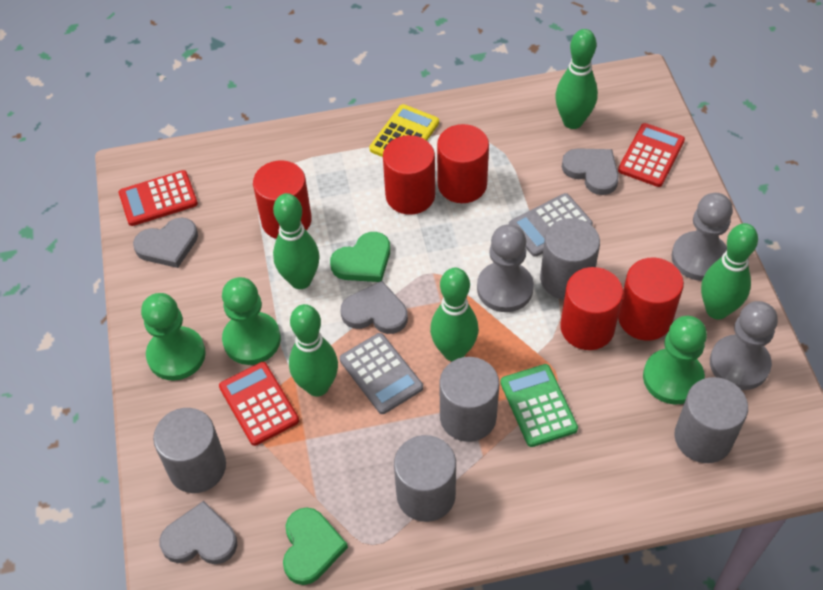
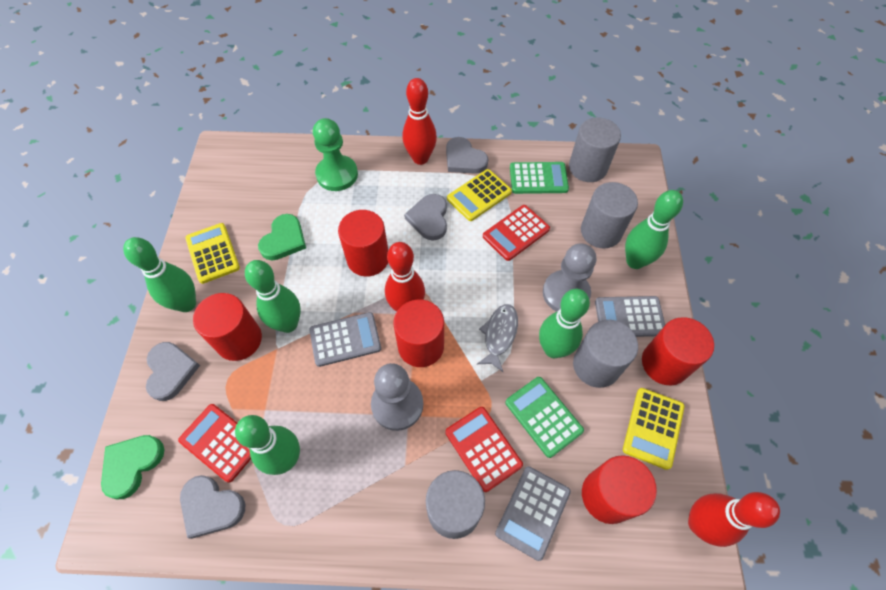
green calculator: 1 -> 2
green pawn: 3 -> 1
grey calculator: 2 -> 3
grey cylinder: 5 -> 4
grey fish: 0 -> 1
grey pawn: 3 -> 2
red bowling pin: 0 -> 3
yellow calculator: 1 -> 3

